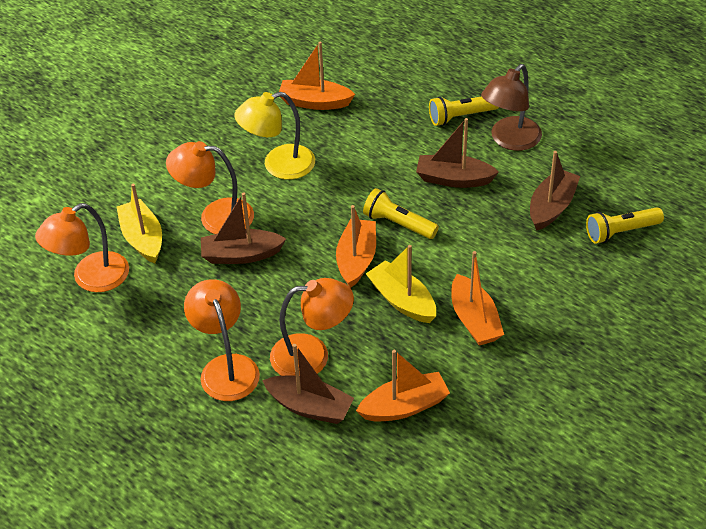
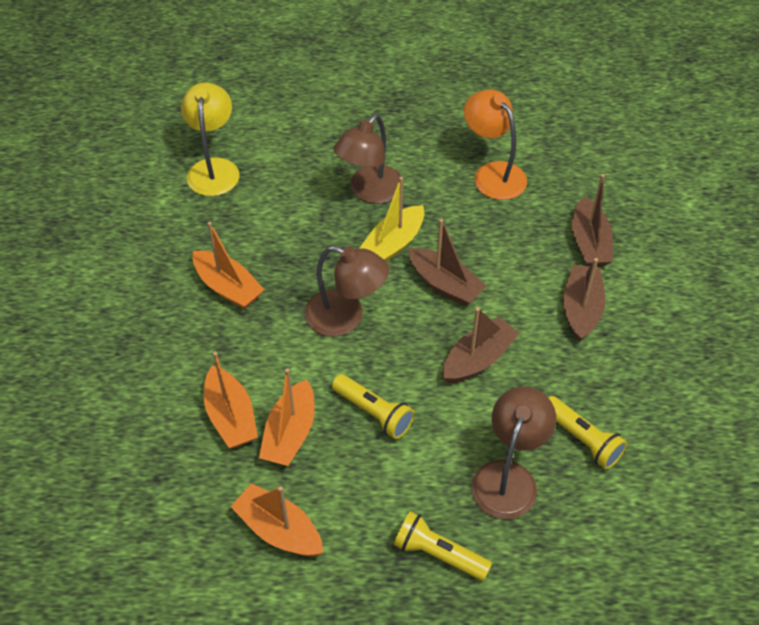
brown lamp: 1 -> 3
orange lamp: 4 -> 1
yellow boat: 2 -> 1

